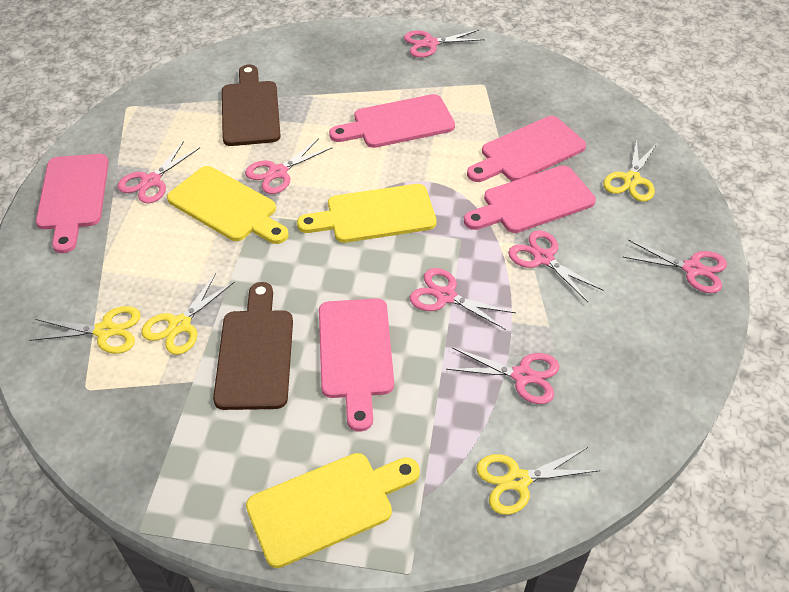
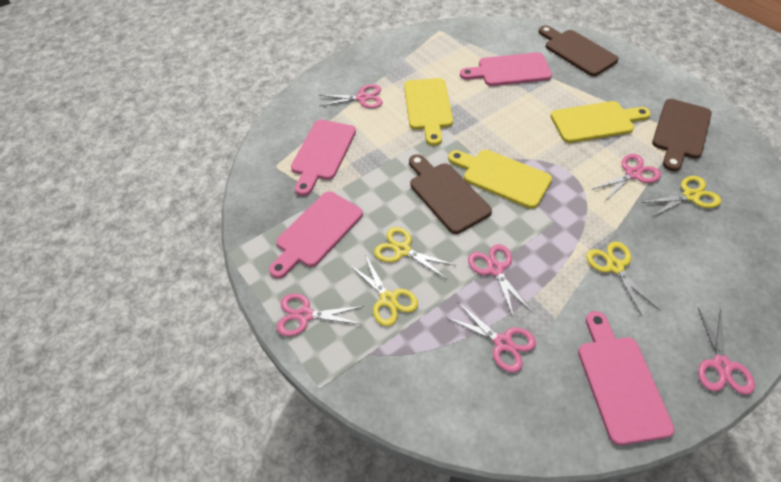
brown cutting board: 2 -> 3
pink cutting board: 5 -> 4
pink scissors: 7 -> 6

